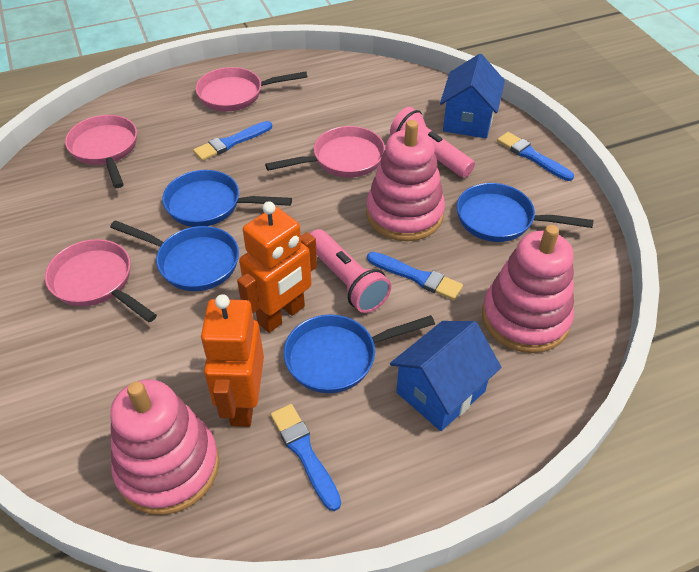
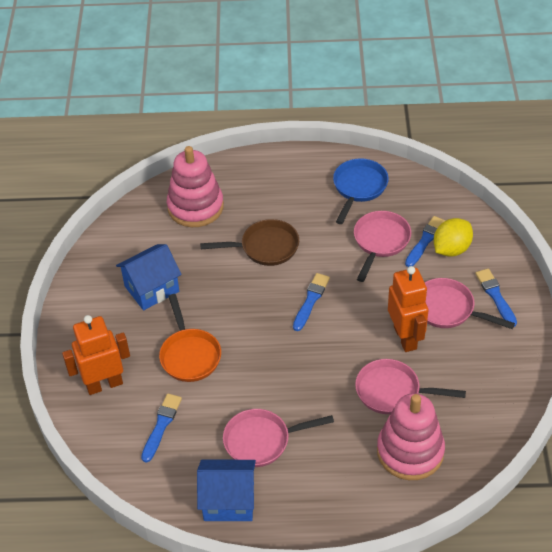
blue pan: 4 -> 1
brown pan: 0 -> 1
orange pan: 0 -> 1
pink flashlight: 2 -> 0
pink stacking toy: 3 -> 2
yellow lemon: 0 -> 1

